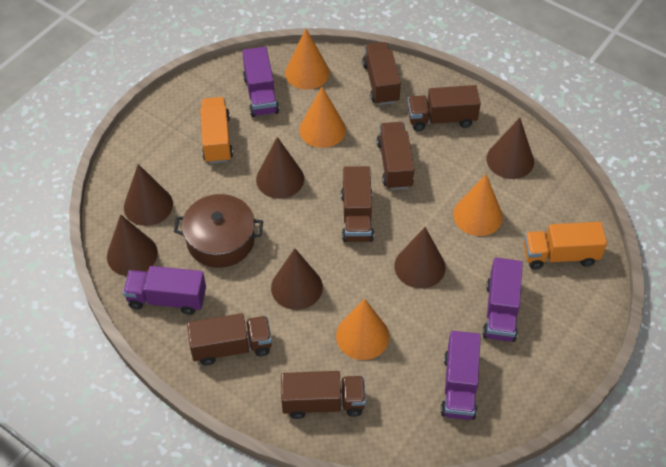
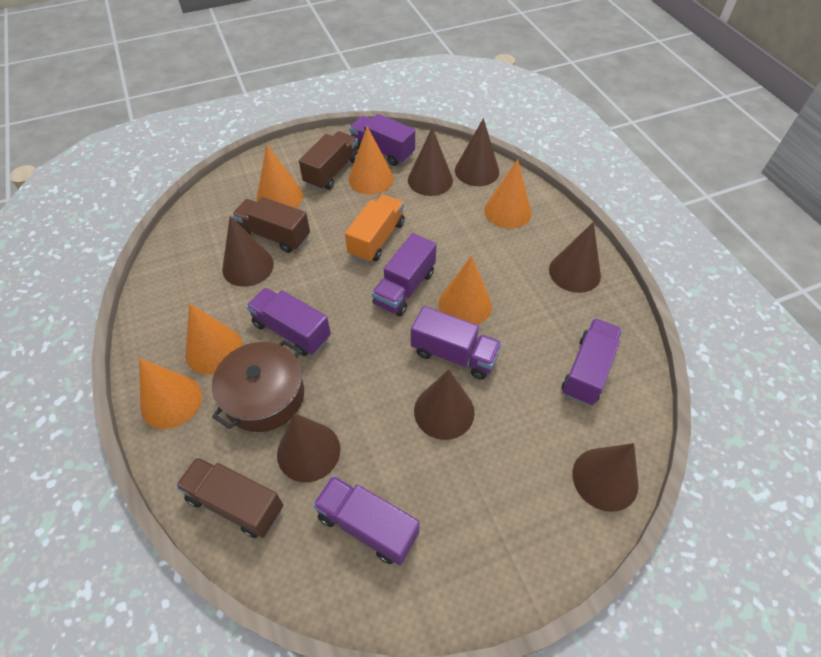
brown cone: 6 -> 7
brown truck: 6 -> 3
orange cone: 4 -> 6
orange truck: 2 -> 1
purple truck: 4 -> 6

